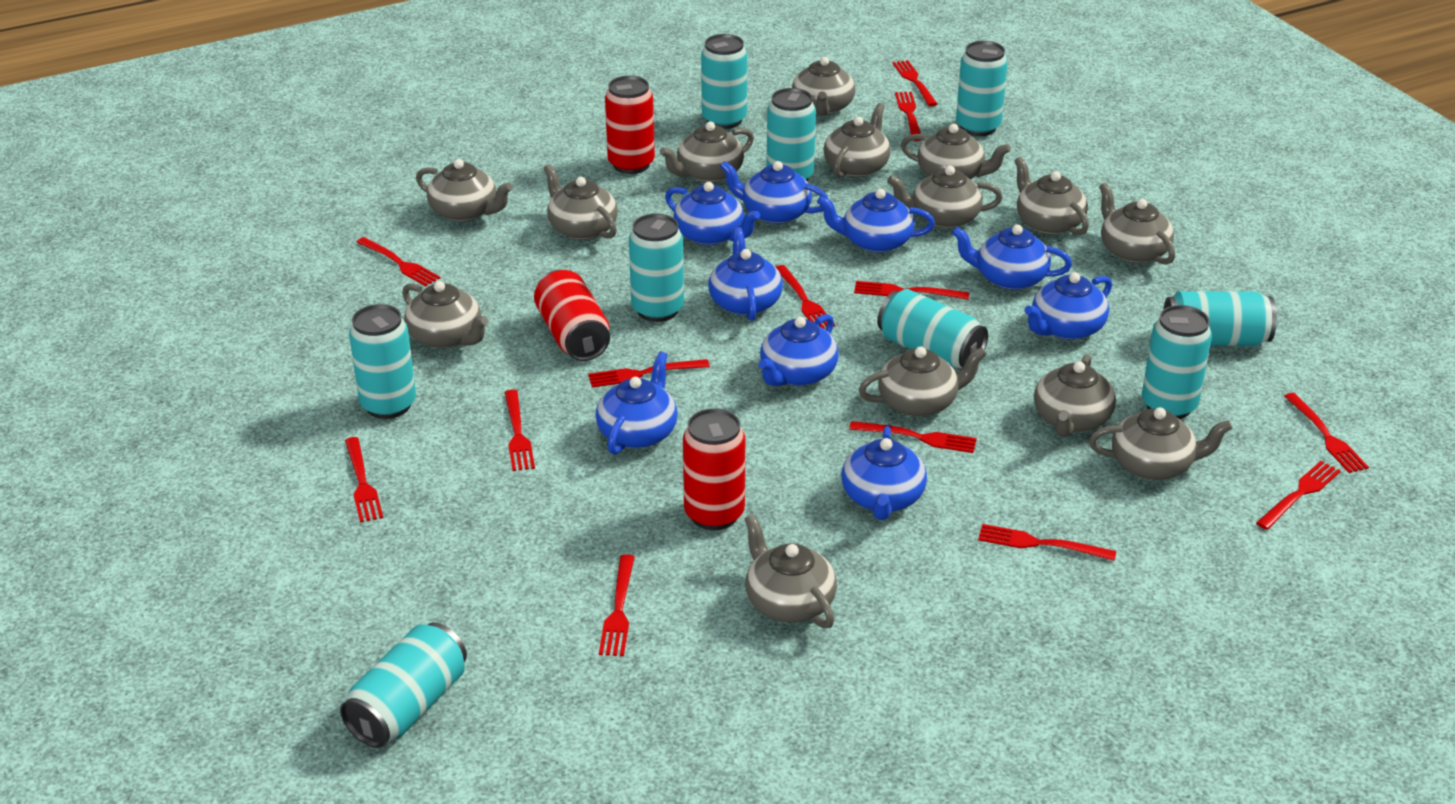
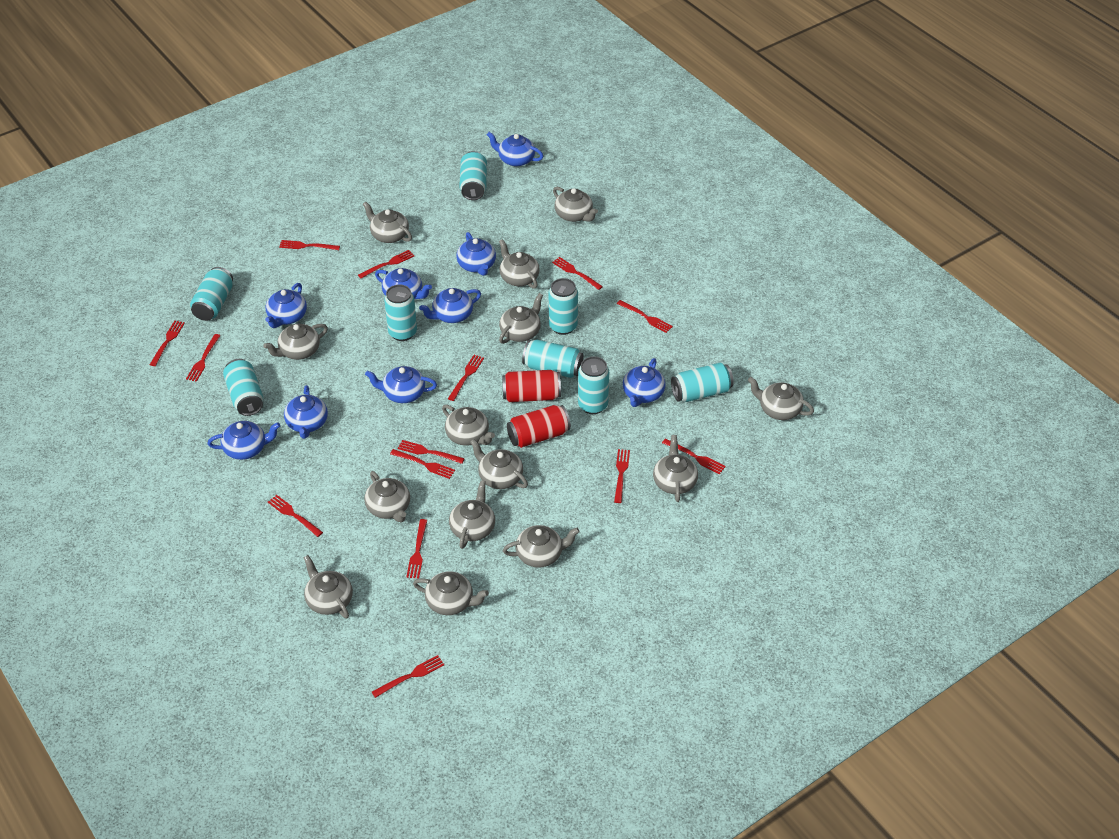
red can: 3 -> 2
red fork: 13 -> 14
turquoise can: 9 -> 8

